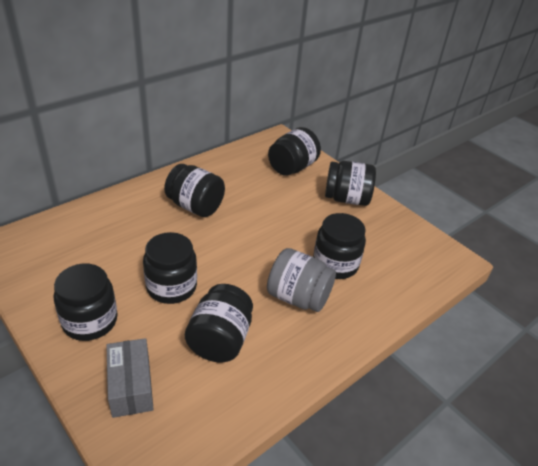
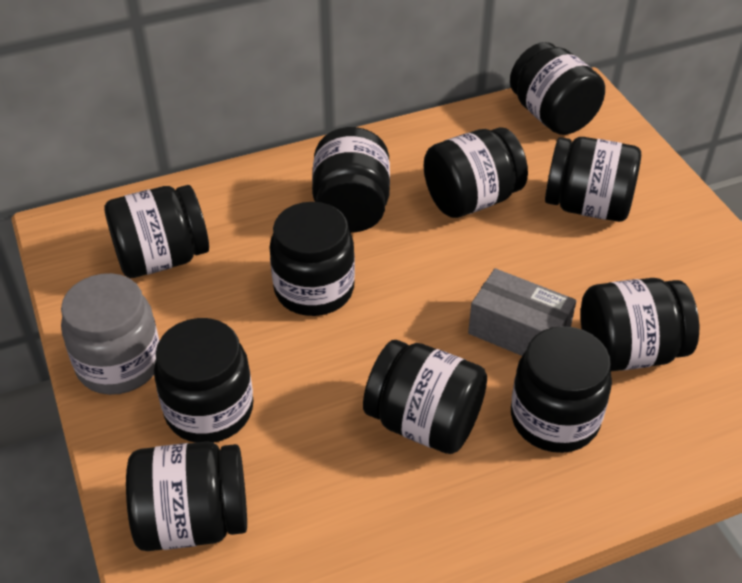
black jar: 7 -> 11

